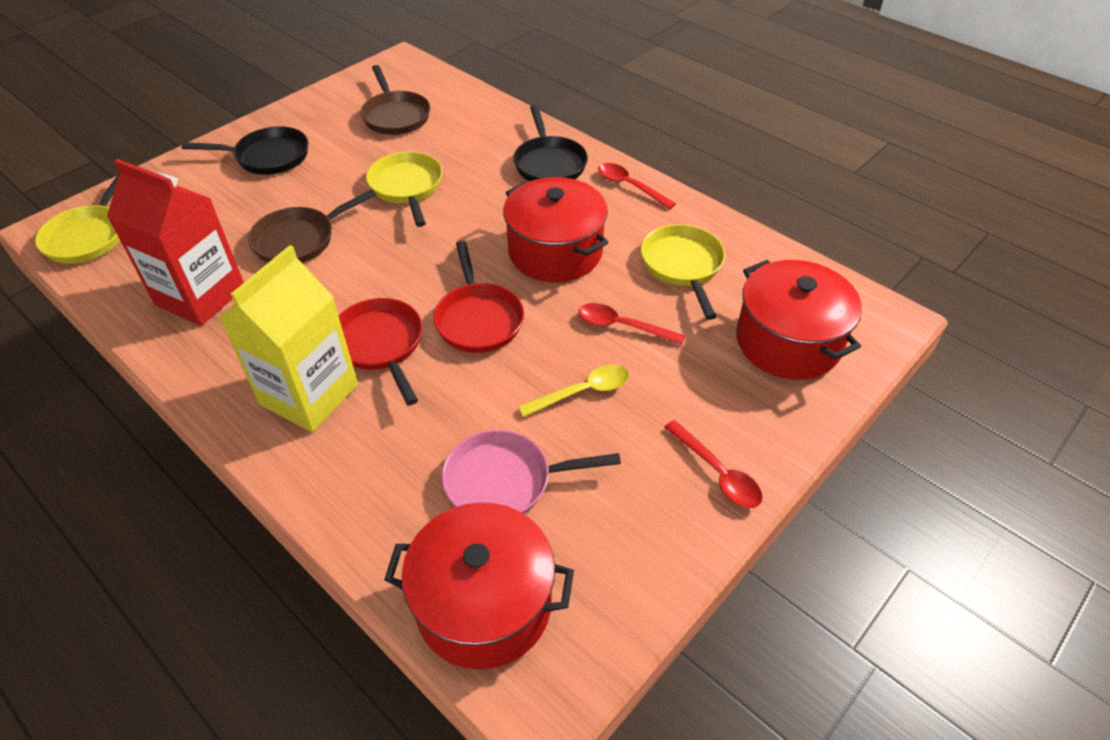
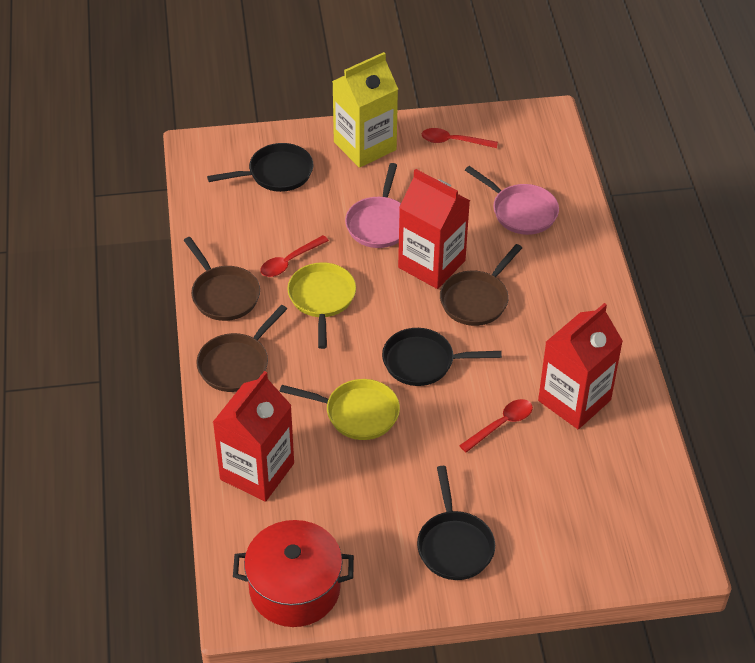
black pan: 2 -> 3
brown pan: 2 -> 3
pink pan: 1 -> 2
red carton: 1 -> 3
red pan: 2 -> 0
red pot: 3 -> 1
yellow pan: 3 -> 2
yellow spoon: 1 -> 0

